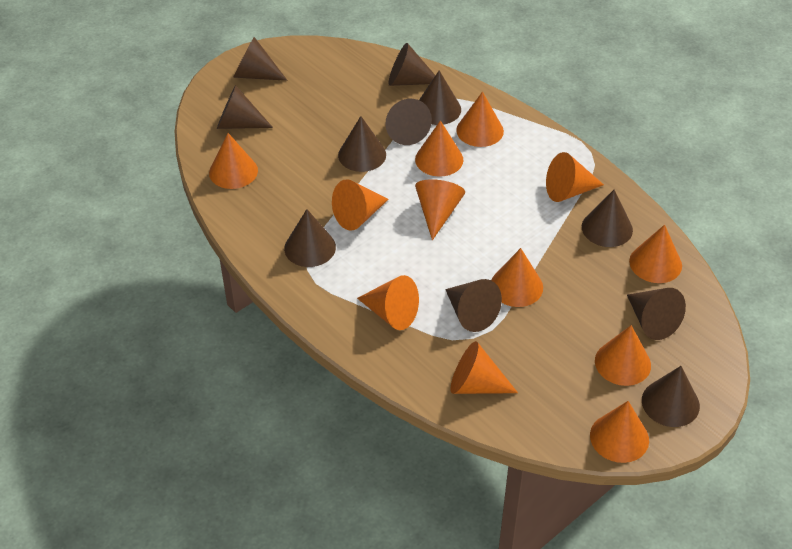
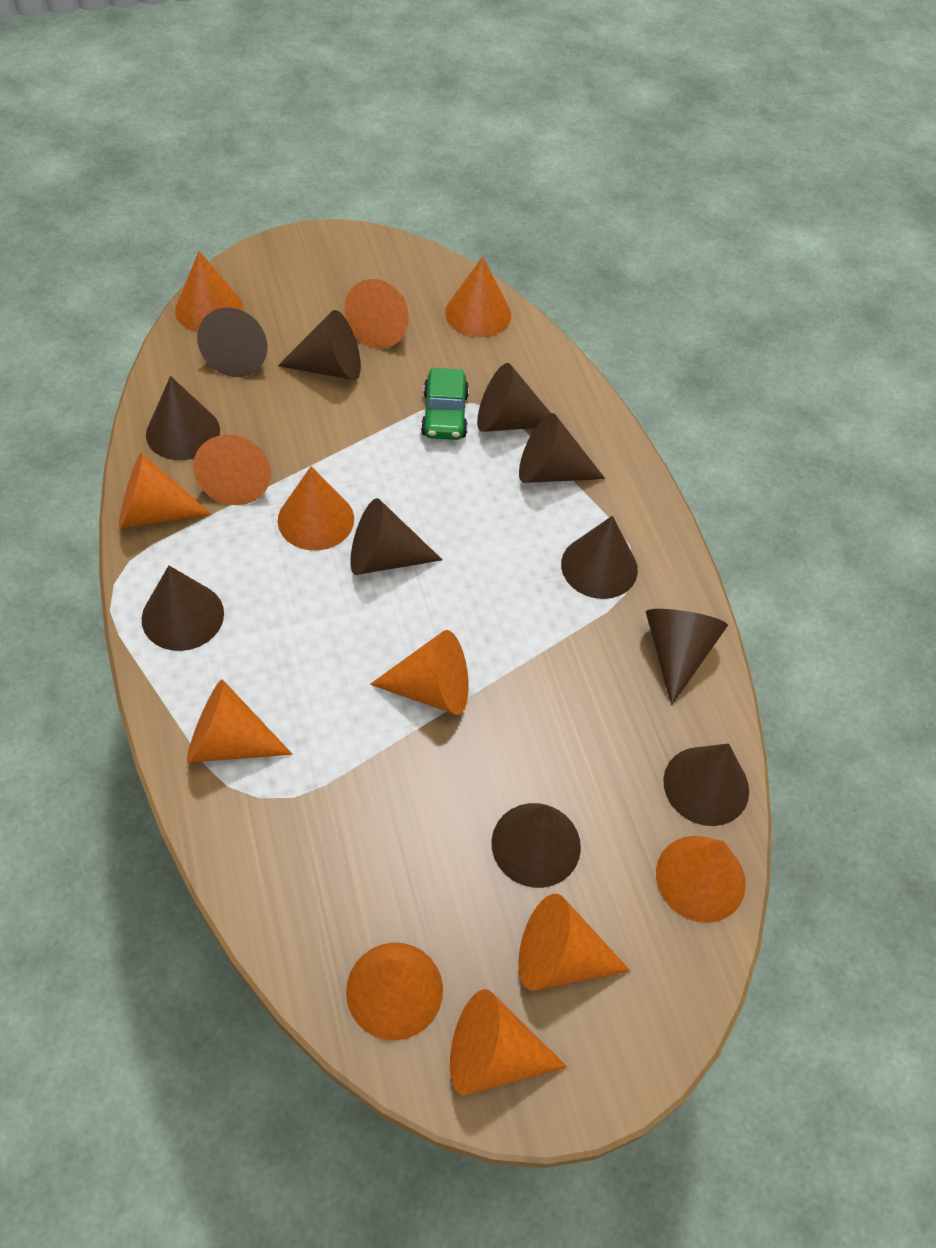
green car: 0 -> 1

